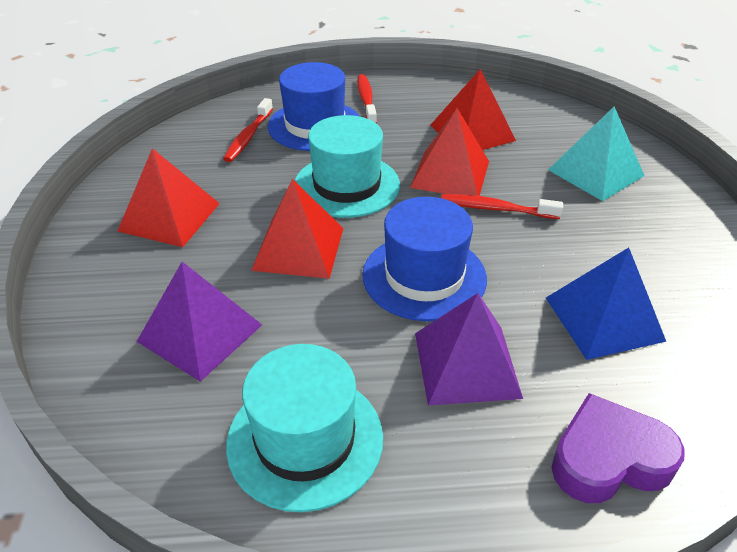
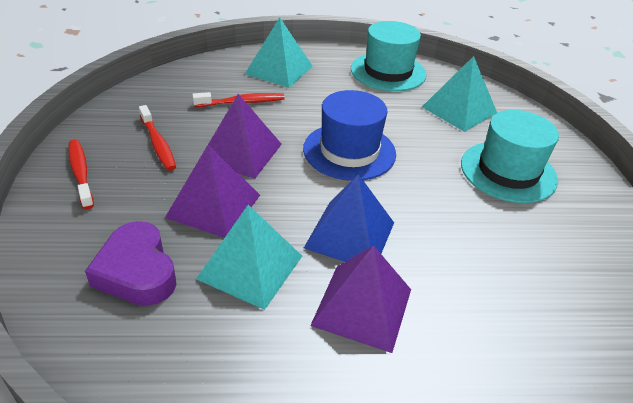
blue hat: 2 -> 1
purple pyramid: 2 -> 3
red pyramid: 4 -> 0
turquoise pyramid: 1 -> 3

